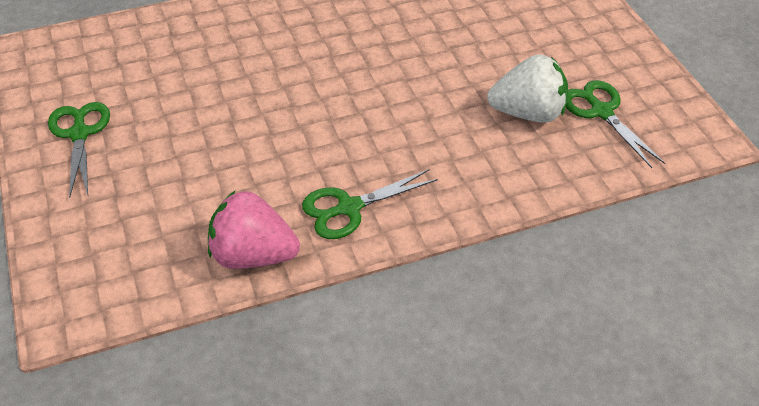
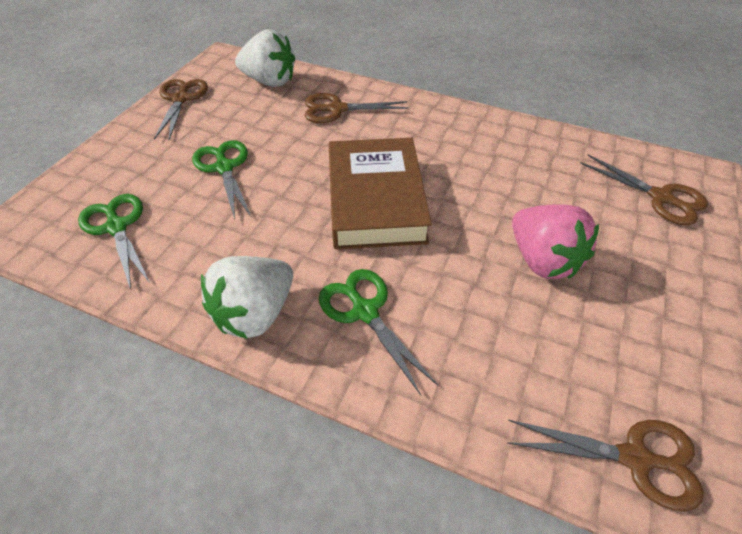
brown book: 0 -> 1
brown scissors: 0 -> 4
white strawberry: 1 -> 2

